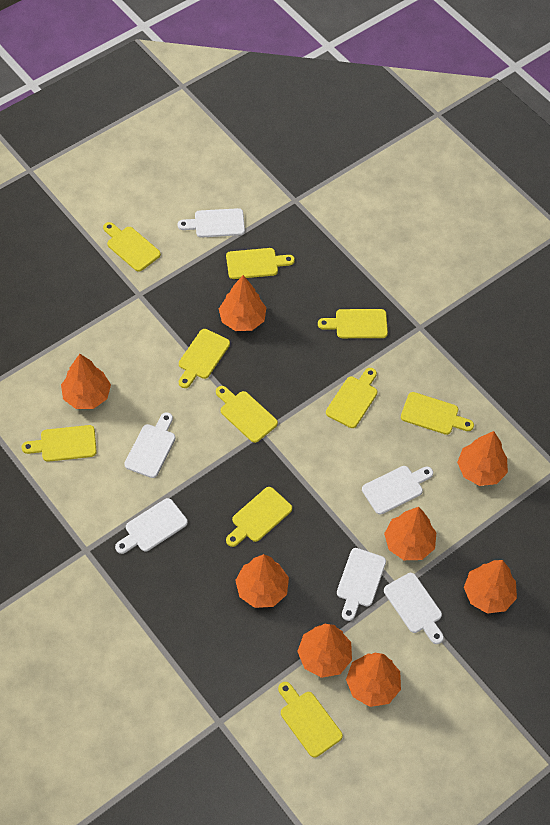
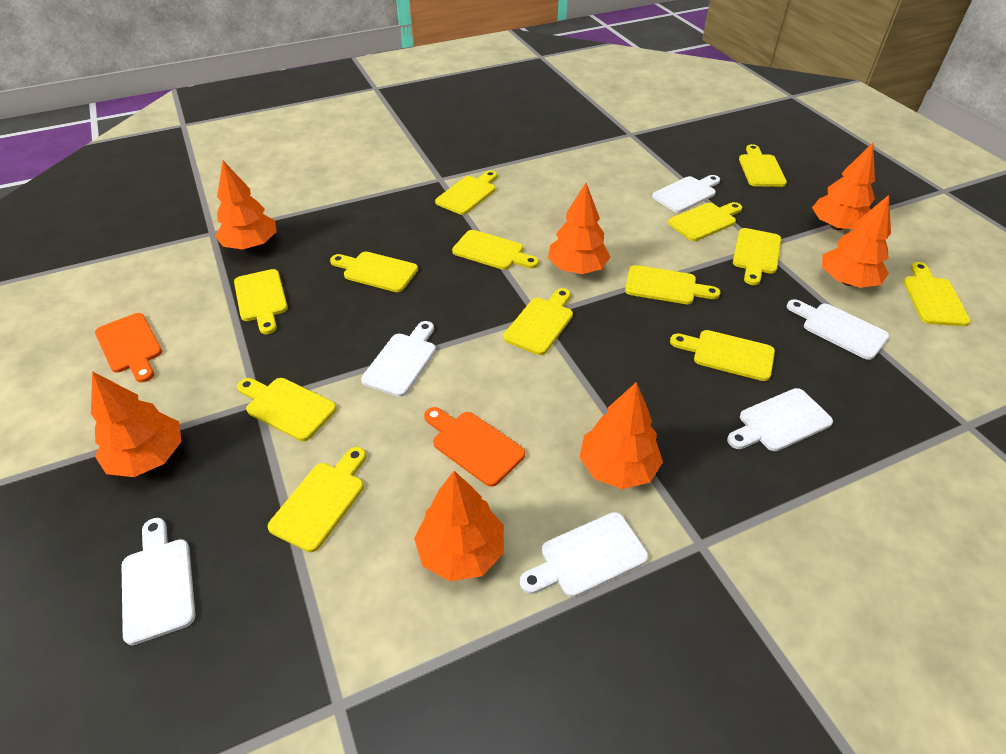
orange cutting board: 0 -> 2
orange tree: 8 -> 7
yellow cutting board: 10 -> 13

